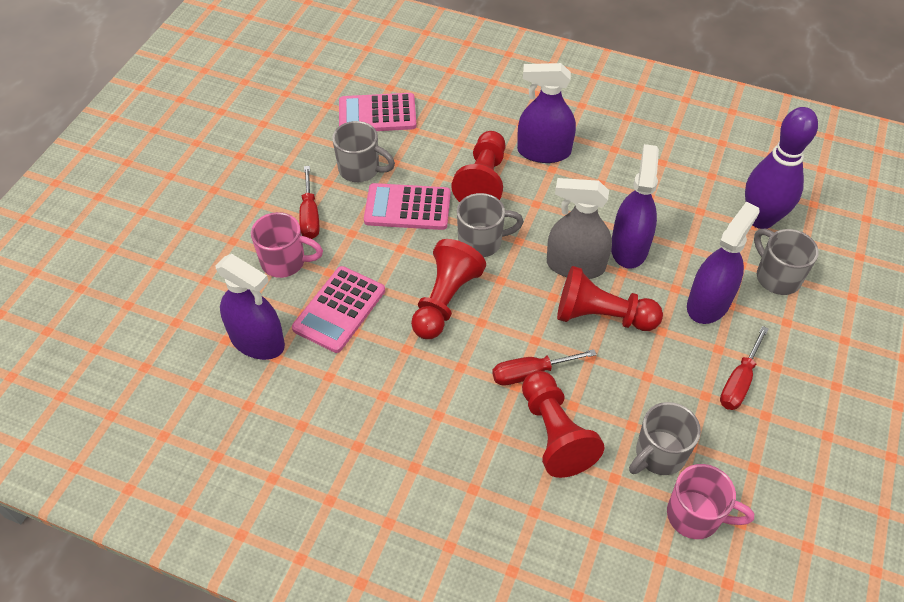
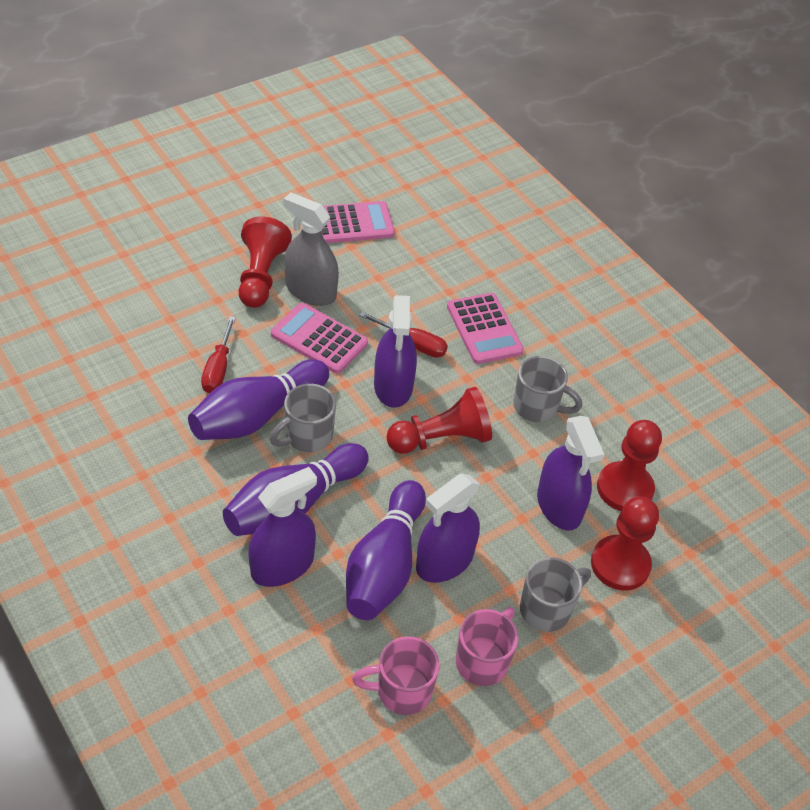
grey mug: 4 -> 3
purple bowling pin: 1 -> 3
red screwdriver: 3 -> 2

